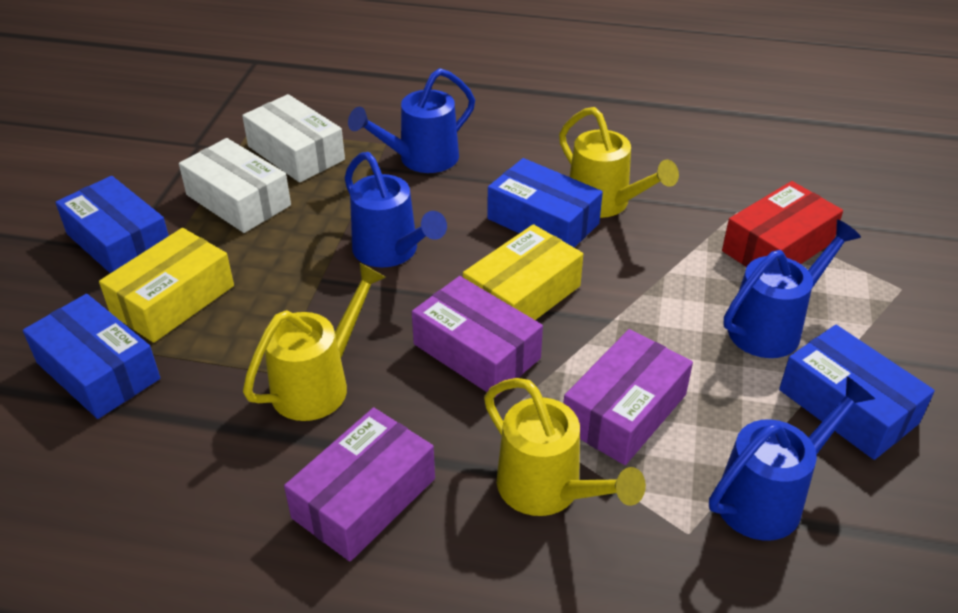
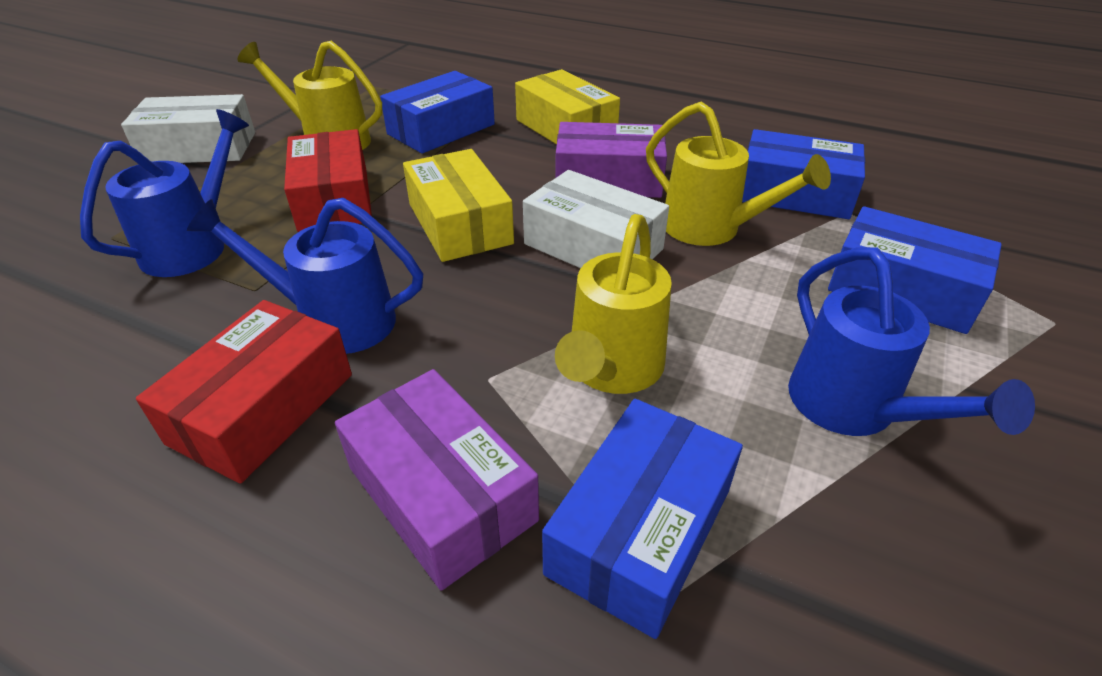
blue watering can: 4 -> 3
purple box: 3 -> 2
red box: 1 -> 2

